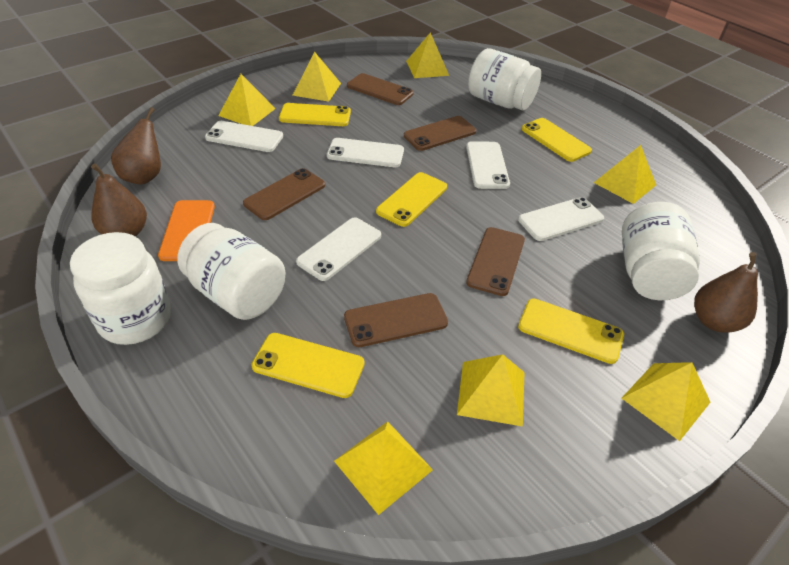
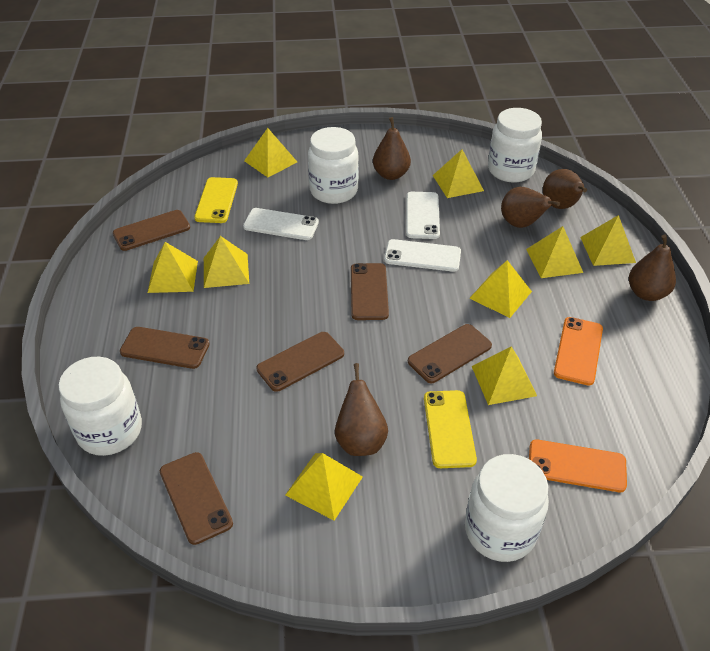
brown pear: 3 -> 5
brown phone: 5 -> 6
orange phone: 1 -> 2
white phone: 5 -> 3
yellow phone: 5 -> 2
yellow pyramid: 7 -> 9

